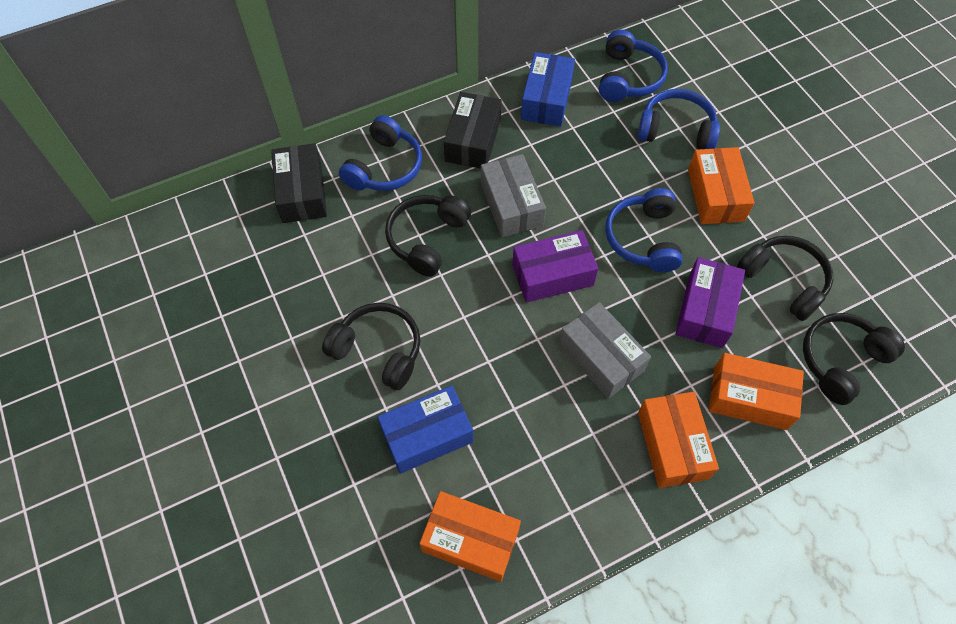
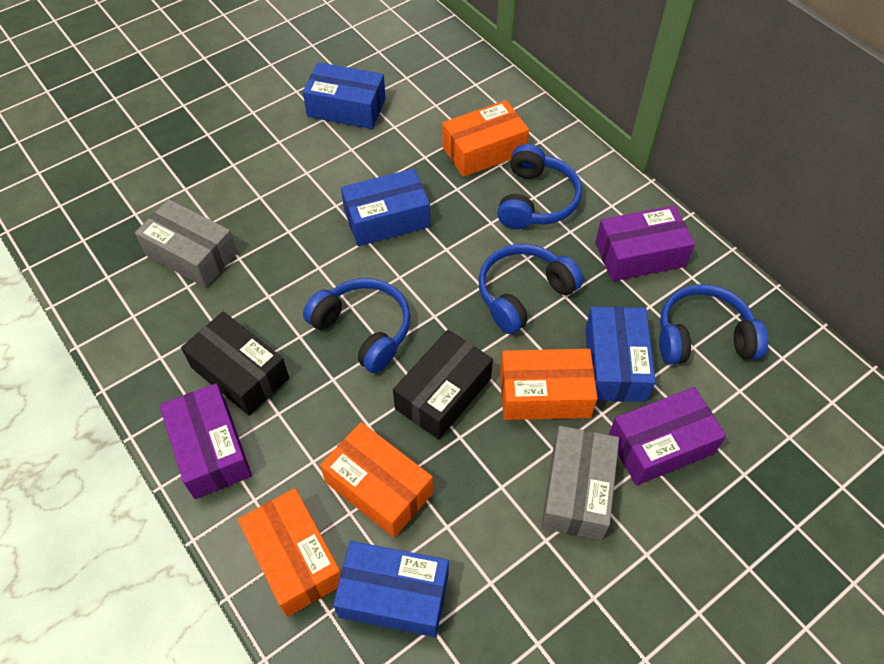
black headphones: 4 -> 0
blue box: 2 -> 4
purple box: 2 -> 3

